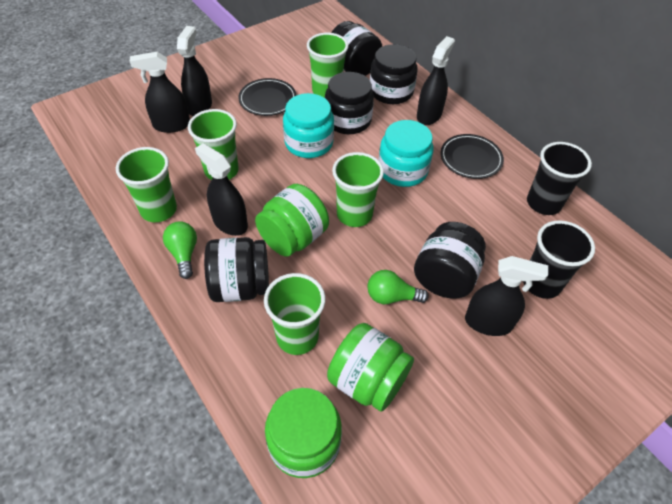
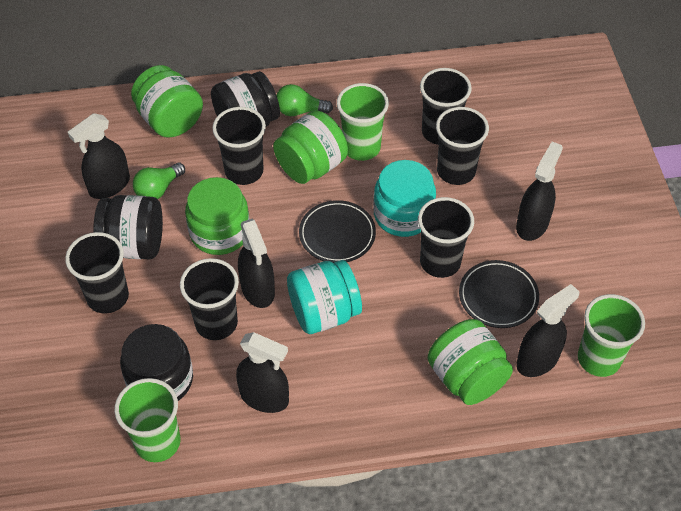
black cup: 2 -> 6
black jar: 5 -> 3
green cup: 5 -> 3
green jar: 3 -> 4

